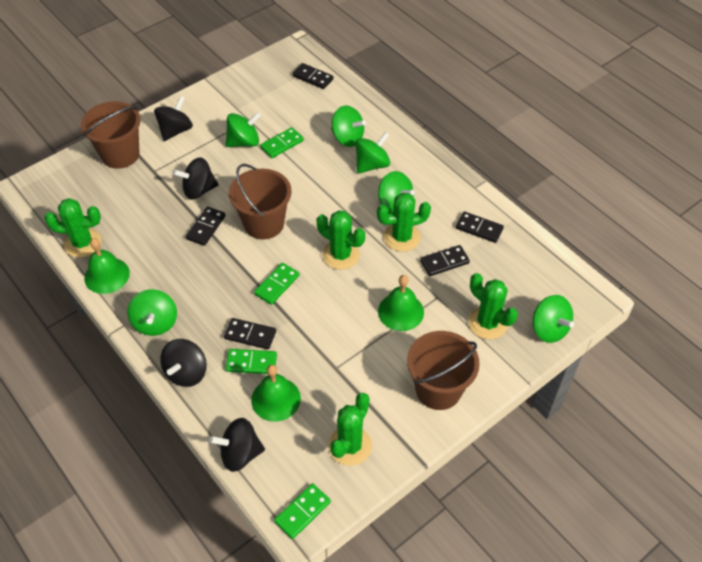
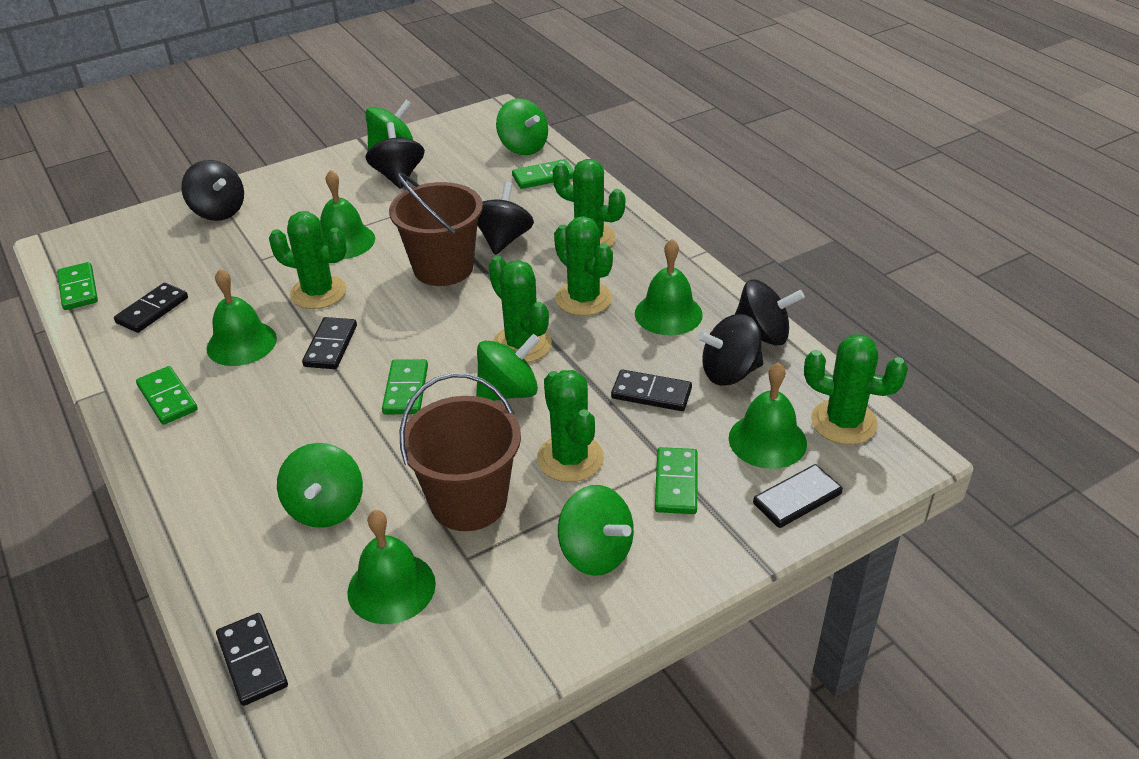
black spinning top: 4 -> 5
brown bucket: 3 -> 2
green bell: 3 -> 5
green cactus: 5 -> 6
green domino: 4 -> 5
green spinning top: 6 -> 5

